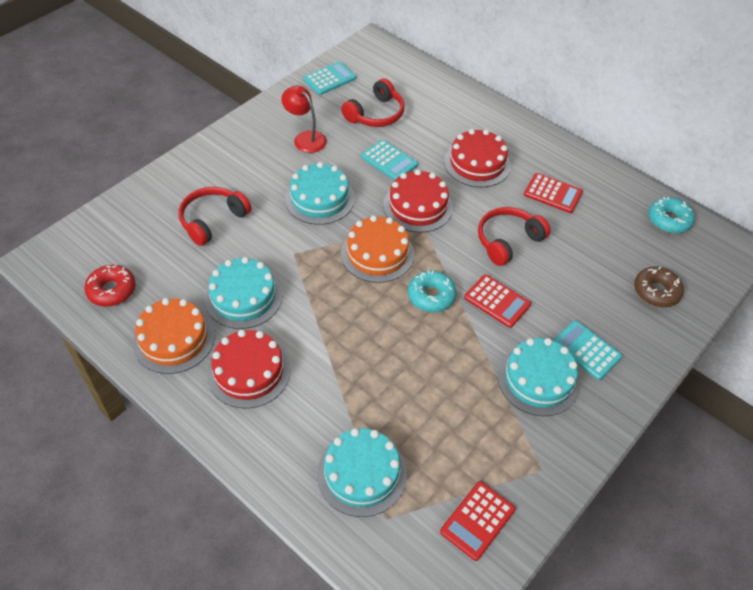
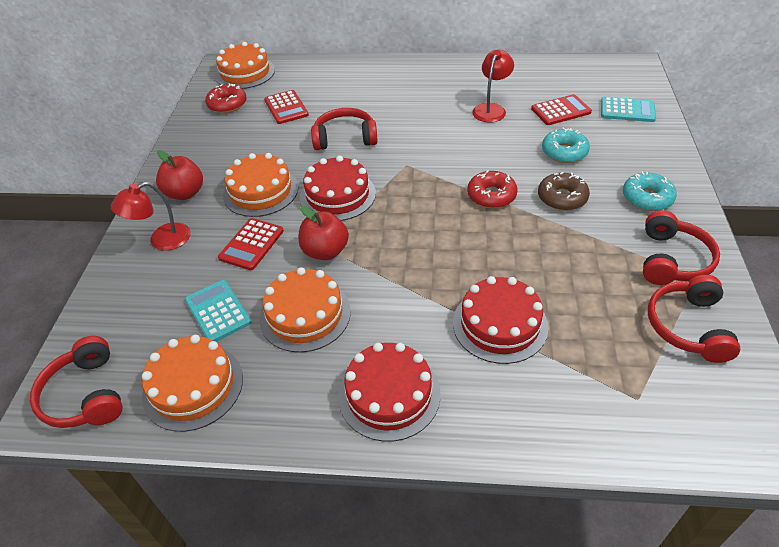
orange cake: 2 -> 4
red apple: 0 -> 2
red donut: 1 -> 2
red headphones: 3 -> 4
red lamp: 1 -> 2
turquoise cake: 4 -> 0
turquoise calculator: 3 -> 2

